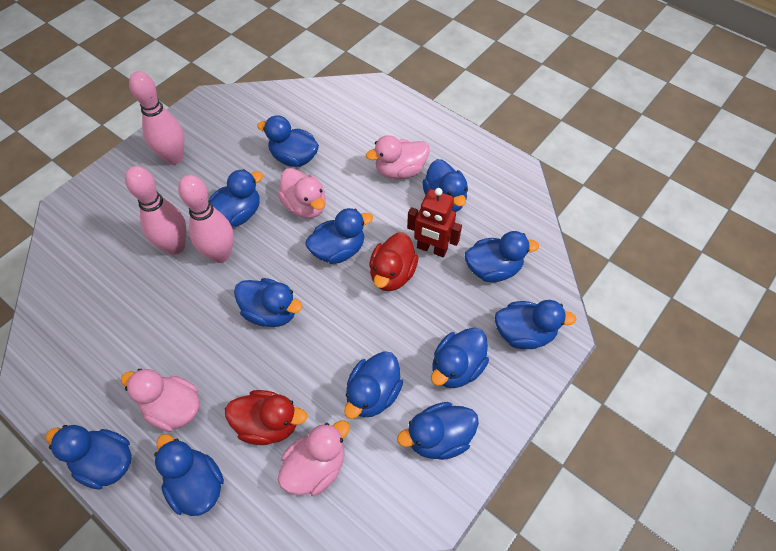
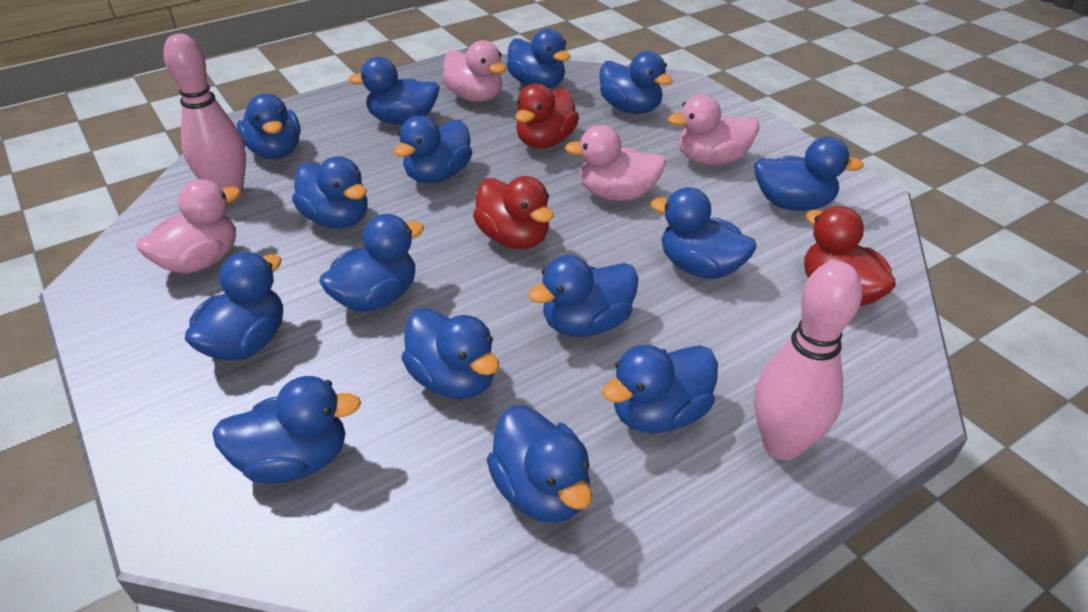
blue duck: 12 -> 15
pink bowling pin: 3 -> 2
red duck: 2 -> 3
red robot: 1 -> 0

